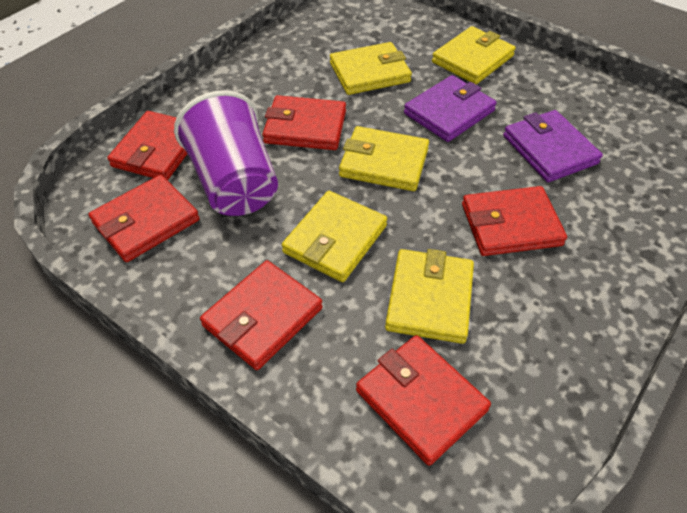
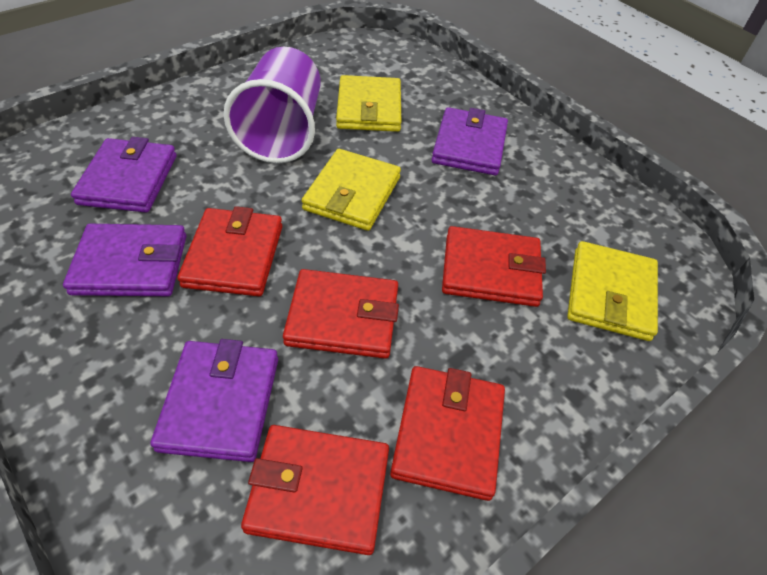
purple wallet: 2 -> 4
red wallet: 6 -> 5
yellow wallet: 5 -> 3

